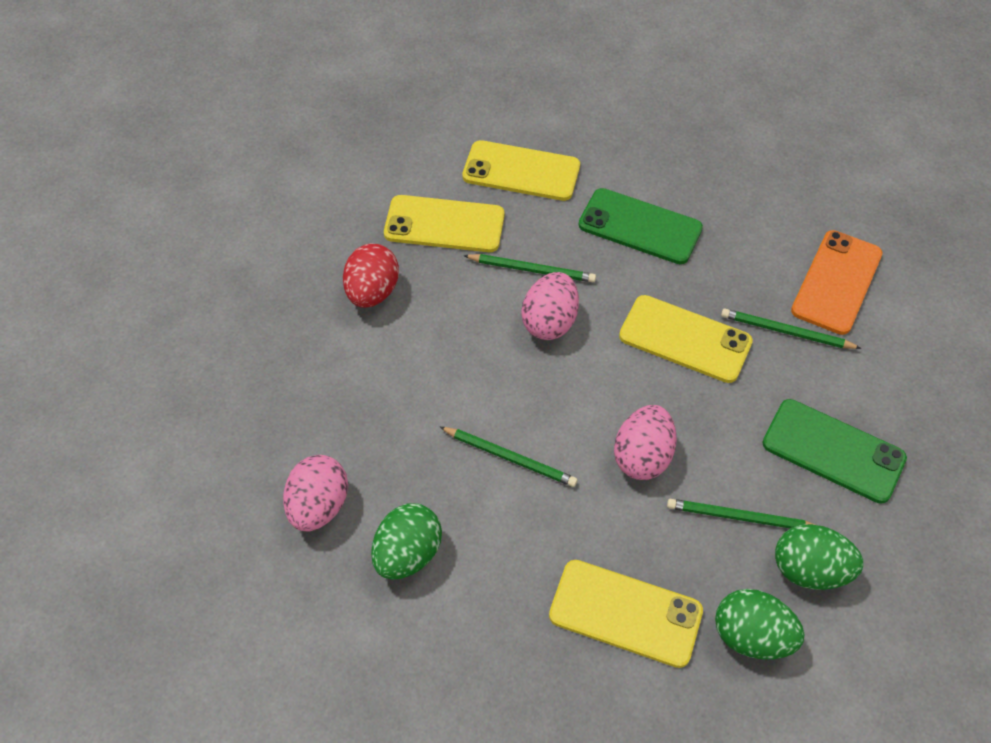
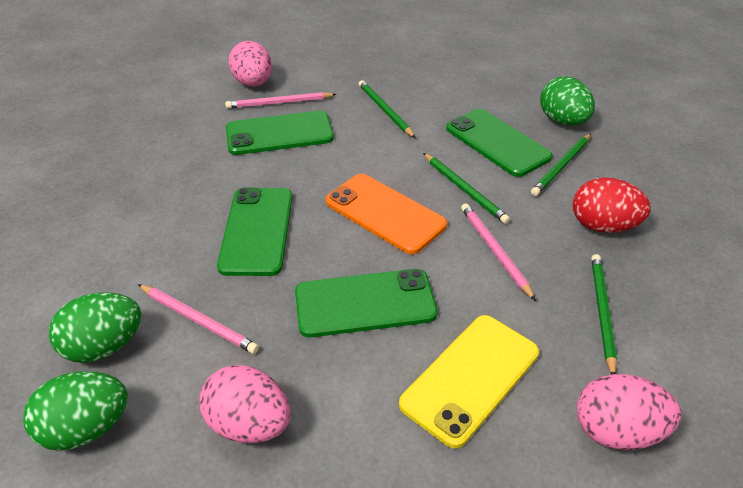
green phone: 2 -> 4
pink pencil: 0 -> 3
yellow phone: 4 -> 1

